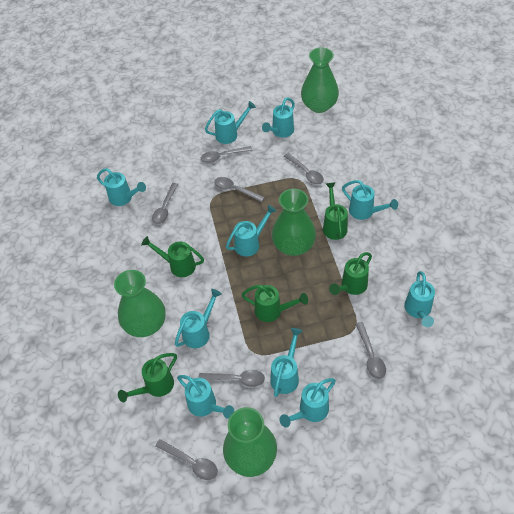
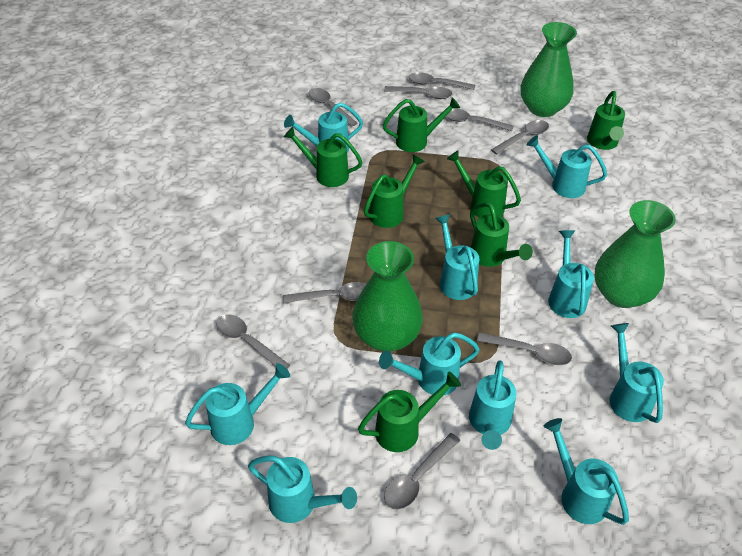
green vase: 4 -> 3
green watering can: 5 -> 7
grey spoon: 7 -> 9

